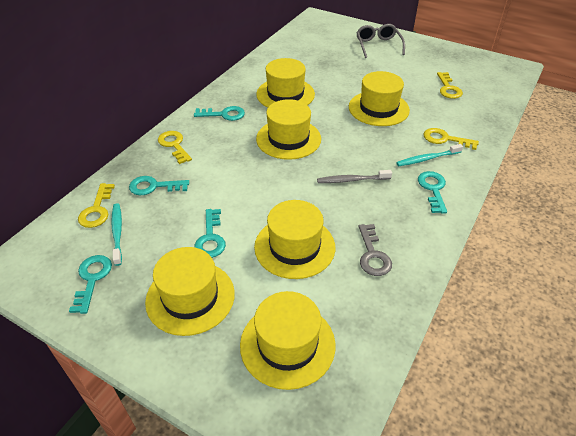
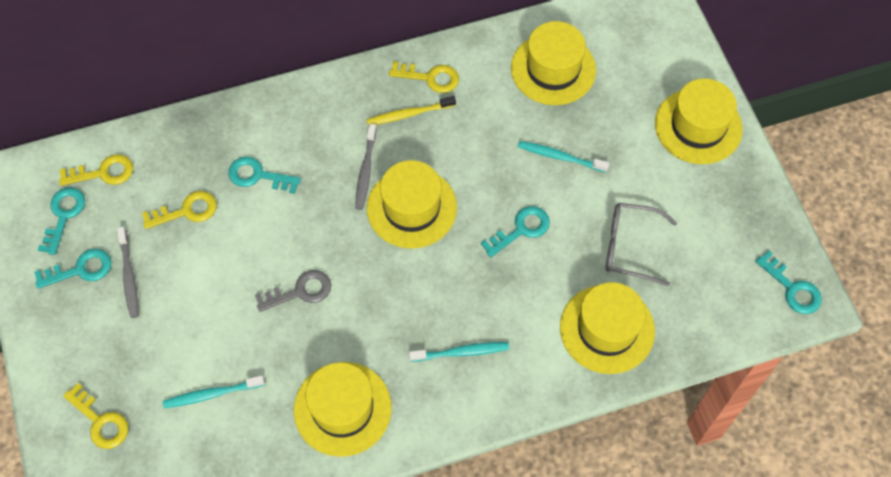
grey toothbrush: 1 -> 2
turquoise toothbrush: 2 -> 3
yellow hat: 6 -> 5
yellow toothbrush: 0 -> 1

